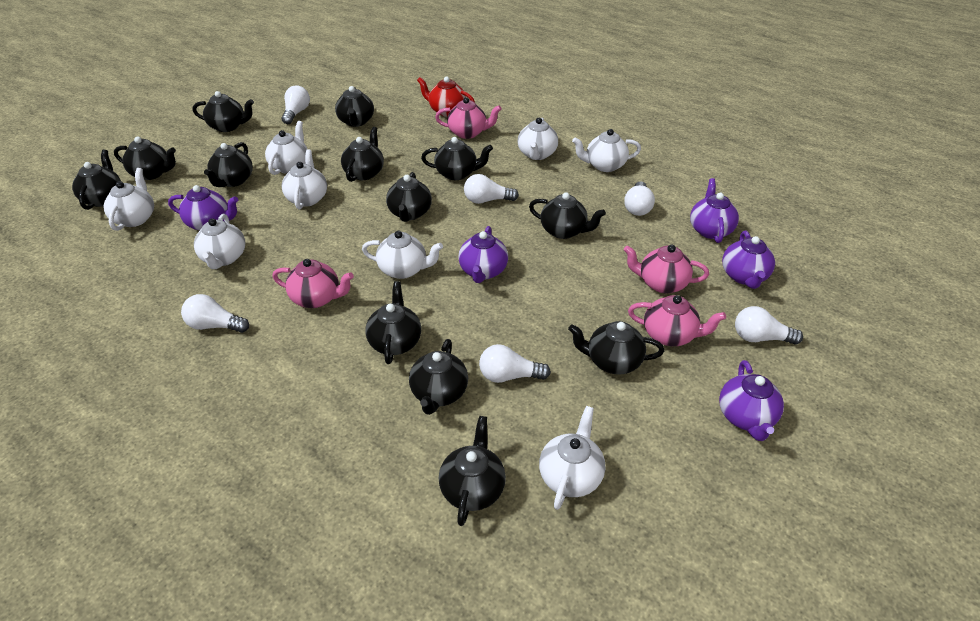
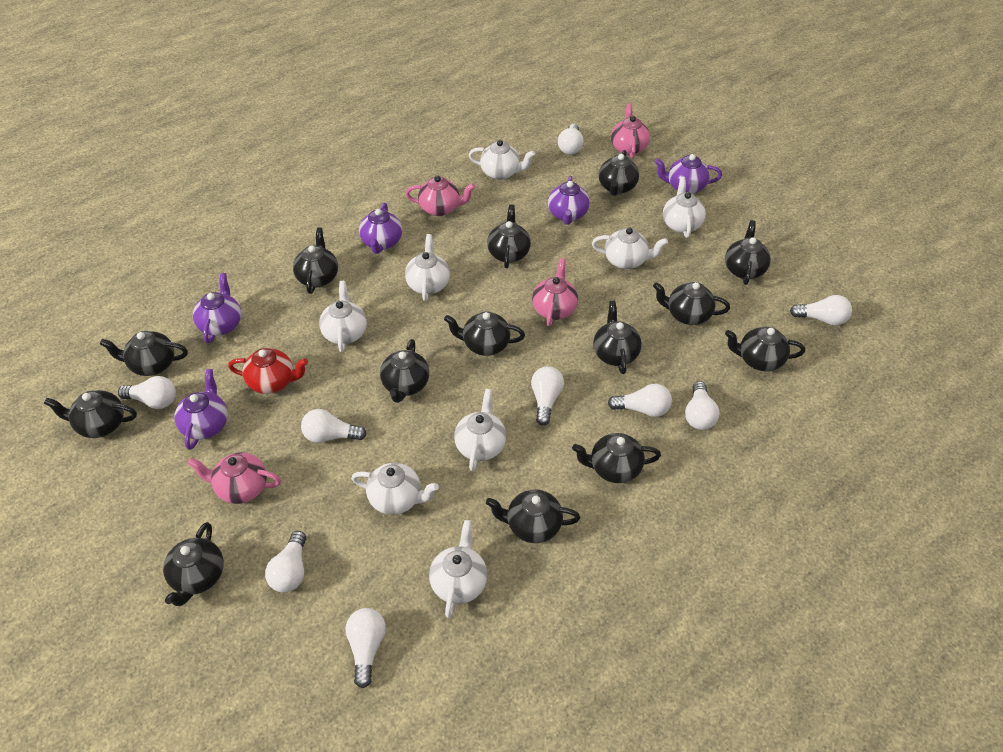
black teapot: 13 -> 14
white light bulb: 6 -> 9

